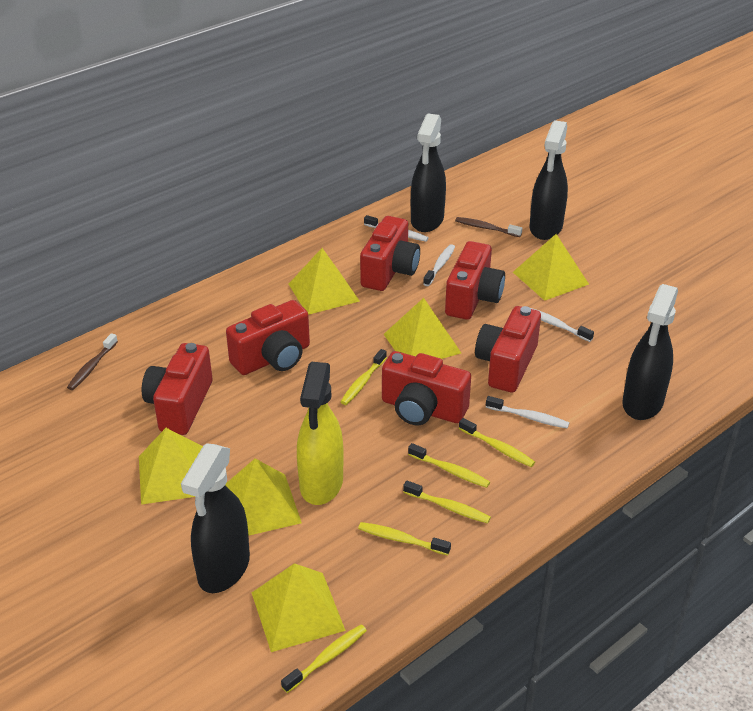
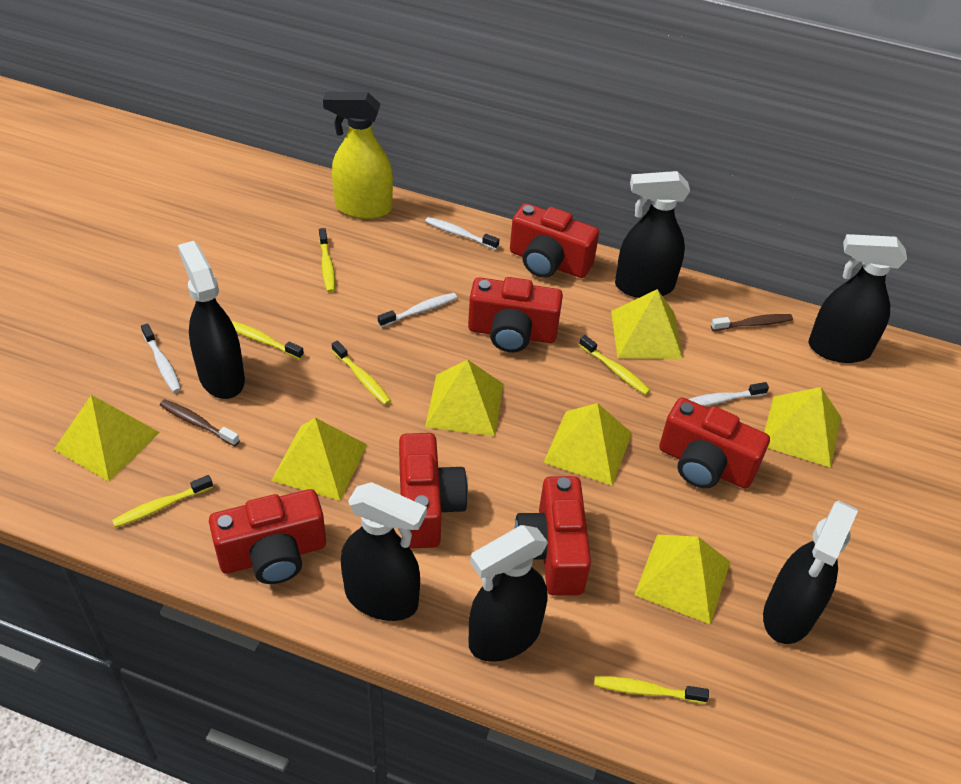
black spray bottle: 4 -> 6
yellow pyramid: 6 -> 7

